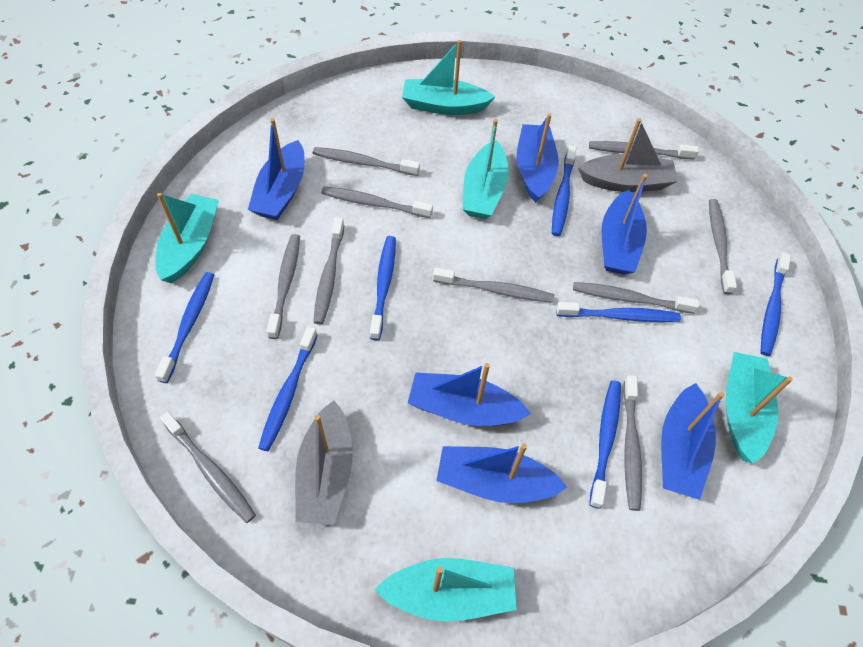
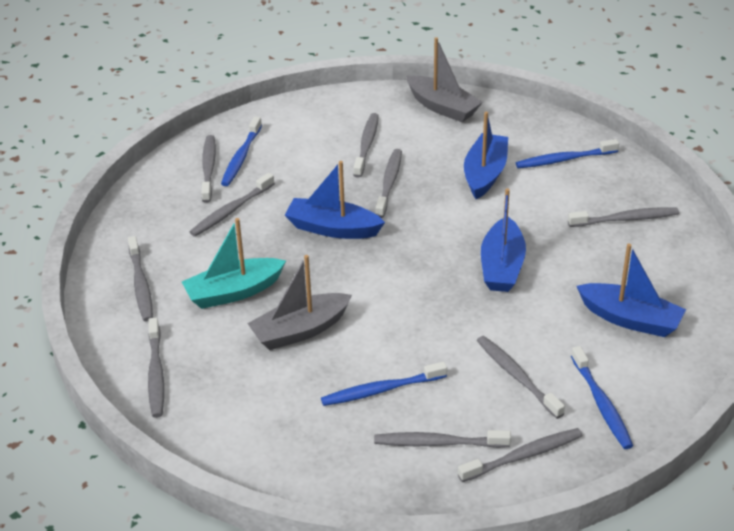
blue boat: 6 -> 4
blue toothbrush: 7 -> 4
turquoise boat: 5 -> 1

